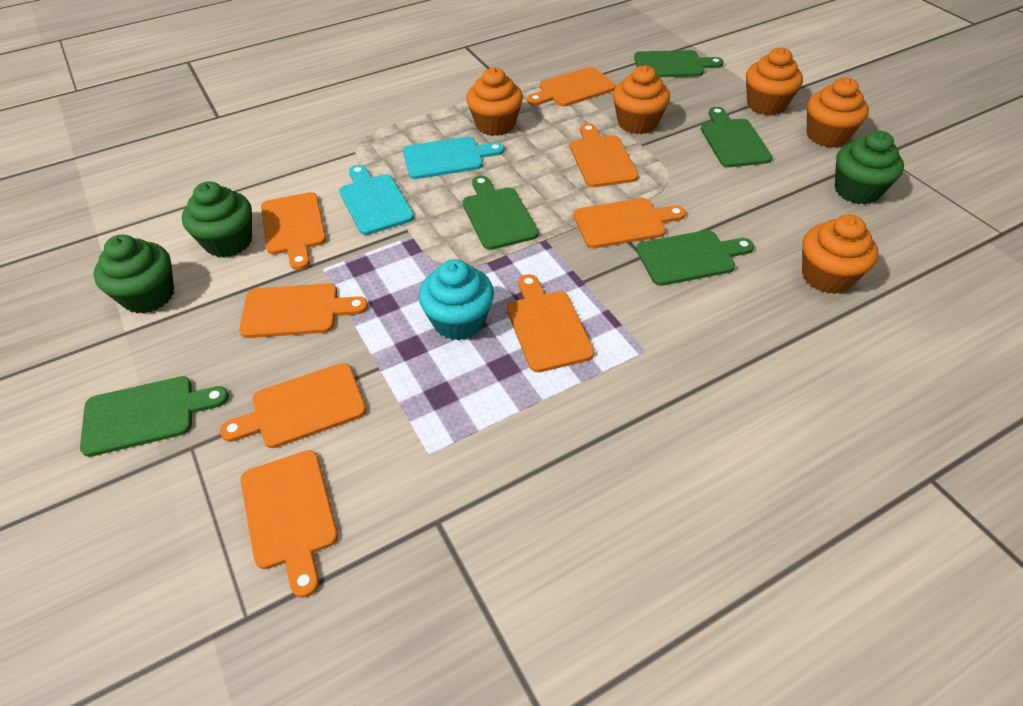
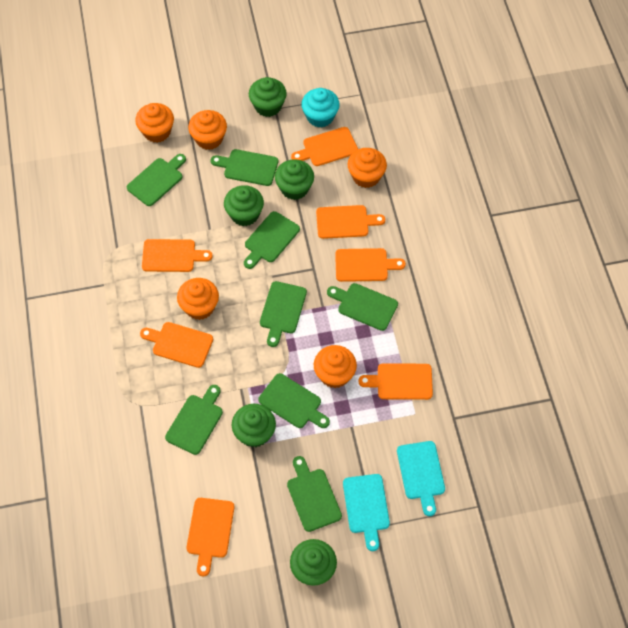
green cupcake: 3 -> 5
green cutting board: 5 -> 8
orange cutting board: 8 -> 7

